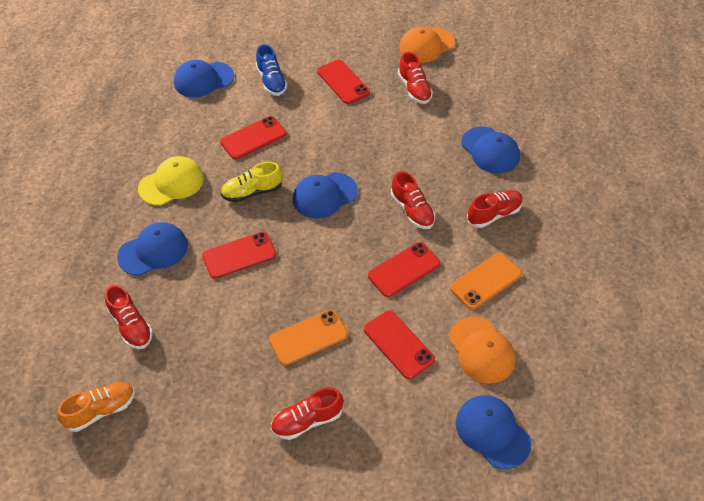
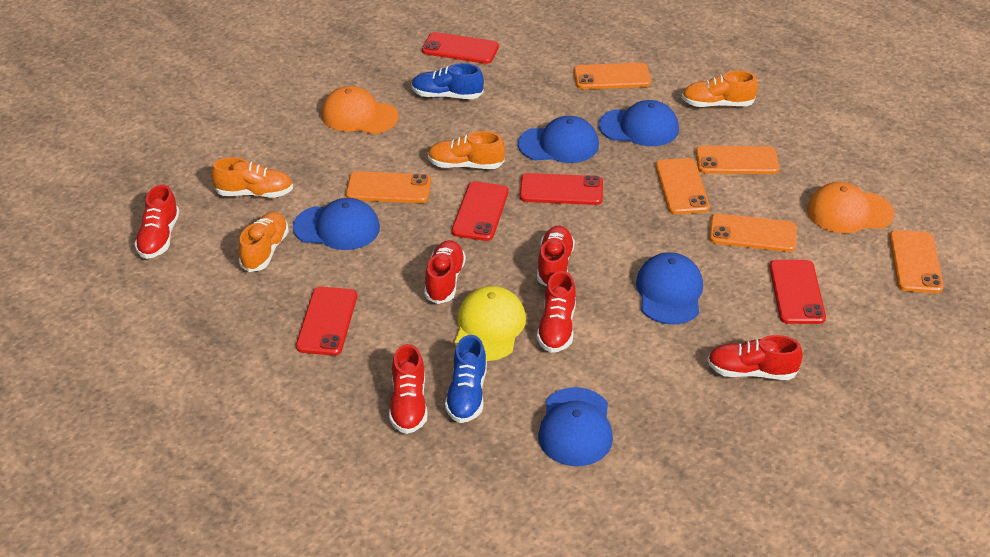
blue shoe: 1 -> 2
orange phone: 2 -> 6
orange shoe: 1 -> 4
red shoe: 5 -> 6
yellow shoe: 1 -> 0

